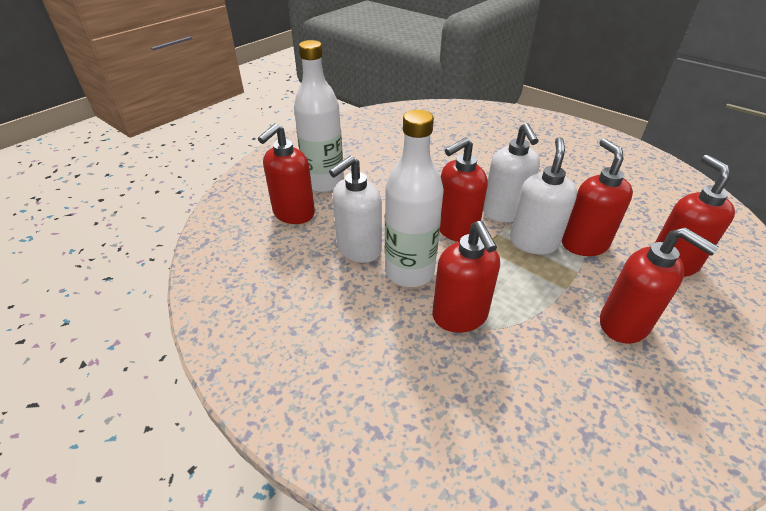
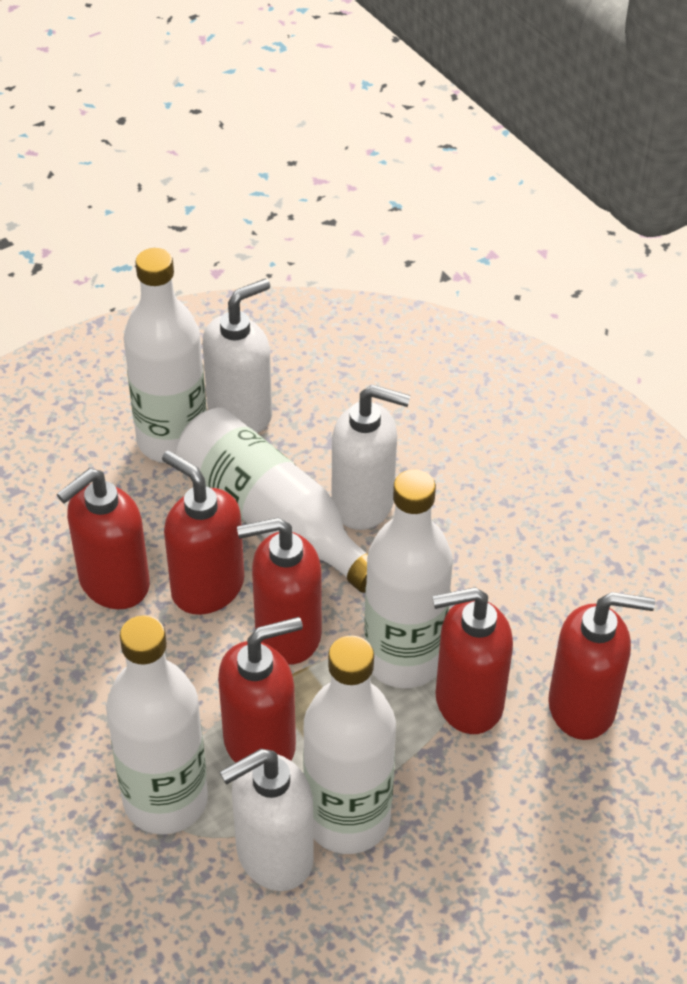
white bottle: 2 -> 5

